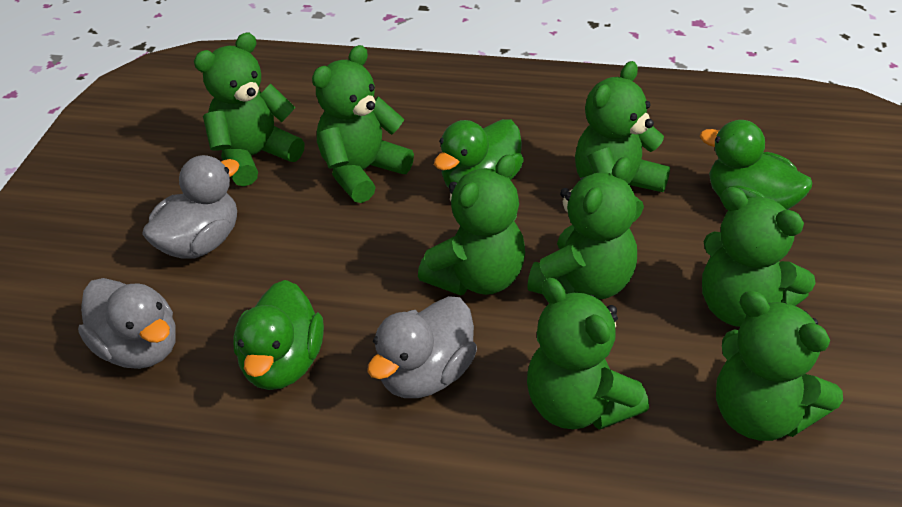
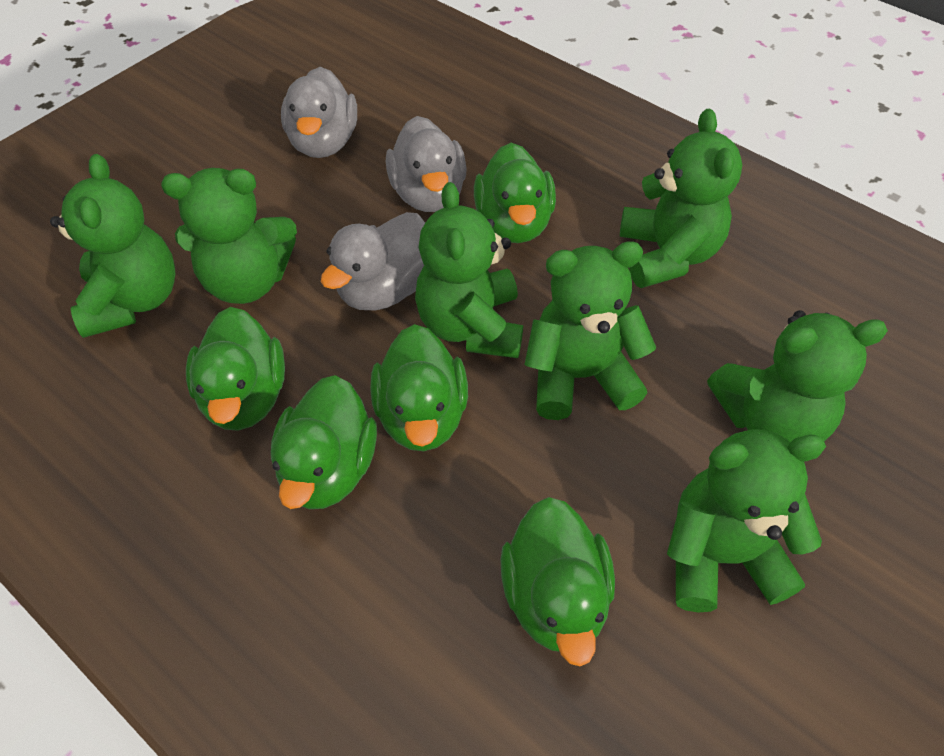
green duck: 3 -> 5
green teddy bear: 8 -> 7

